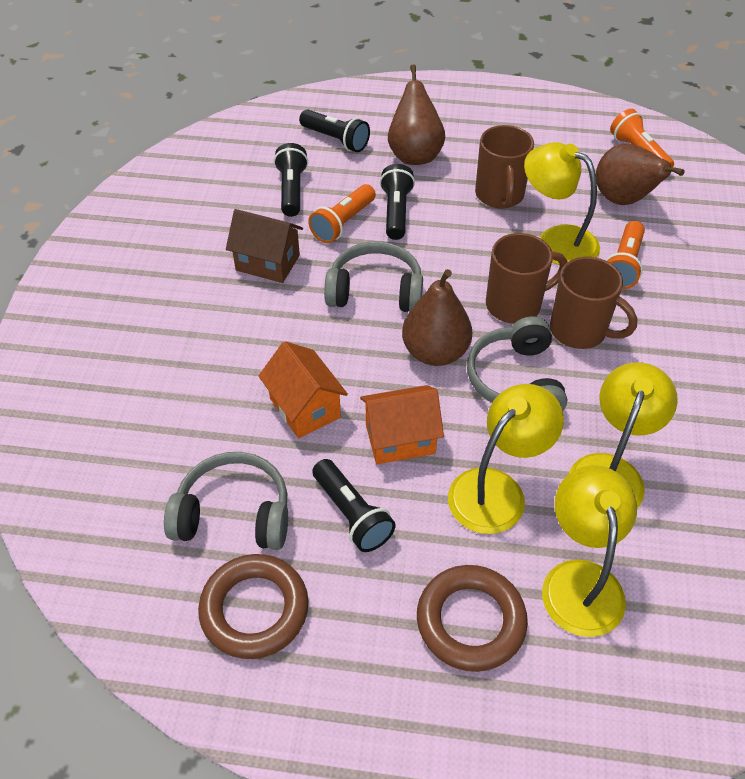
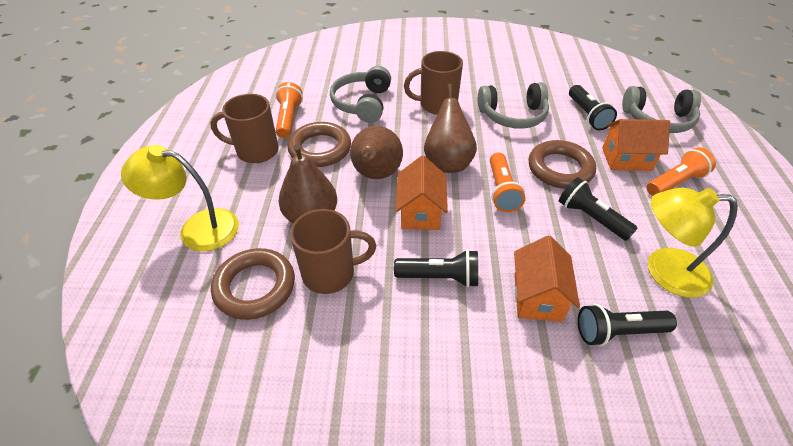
brown house: 1 -> 0
brown ring: 2 -> 3
orange house: 2 -> 3
yellow lamp: 4 -> 2

